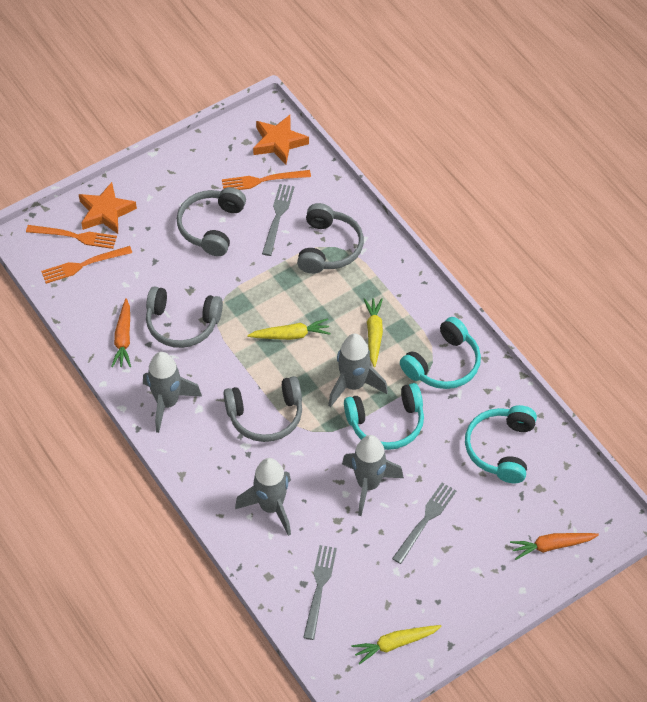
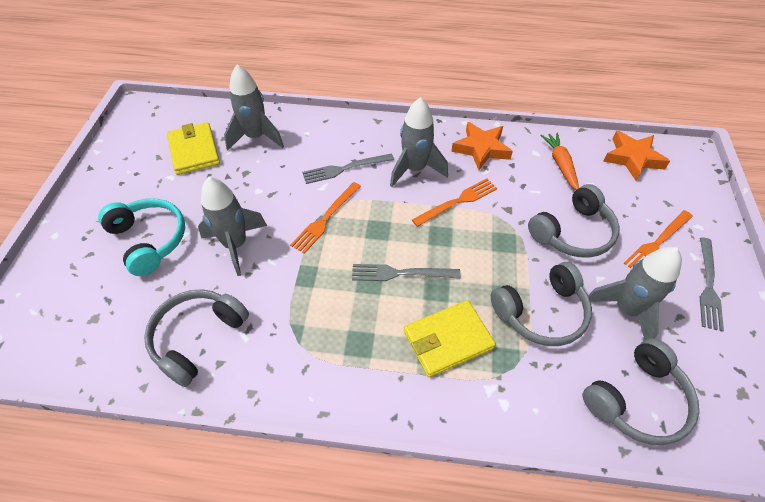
orange carrot: 2 -> 1
turquoise headphones: 3 -> 1
yellow carrot: 3 -> 0
yellow wallet: 0 -> 2

